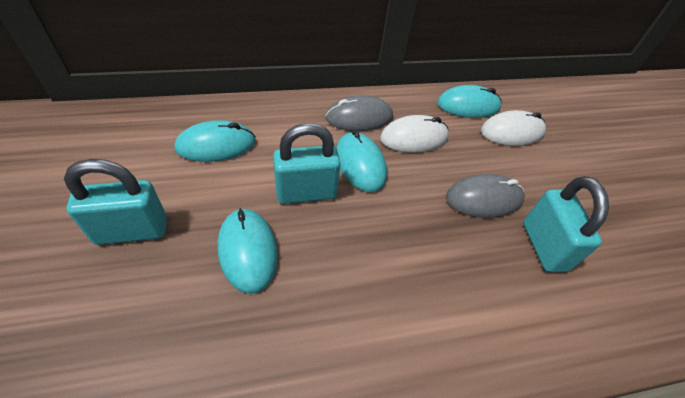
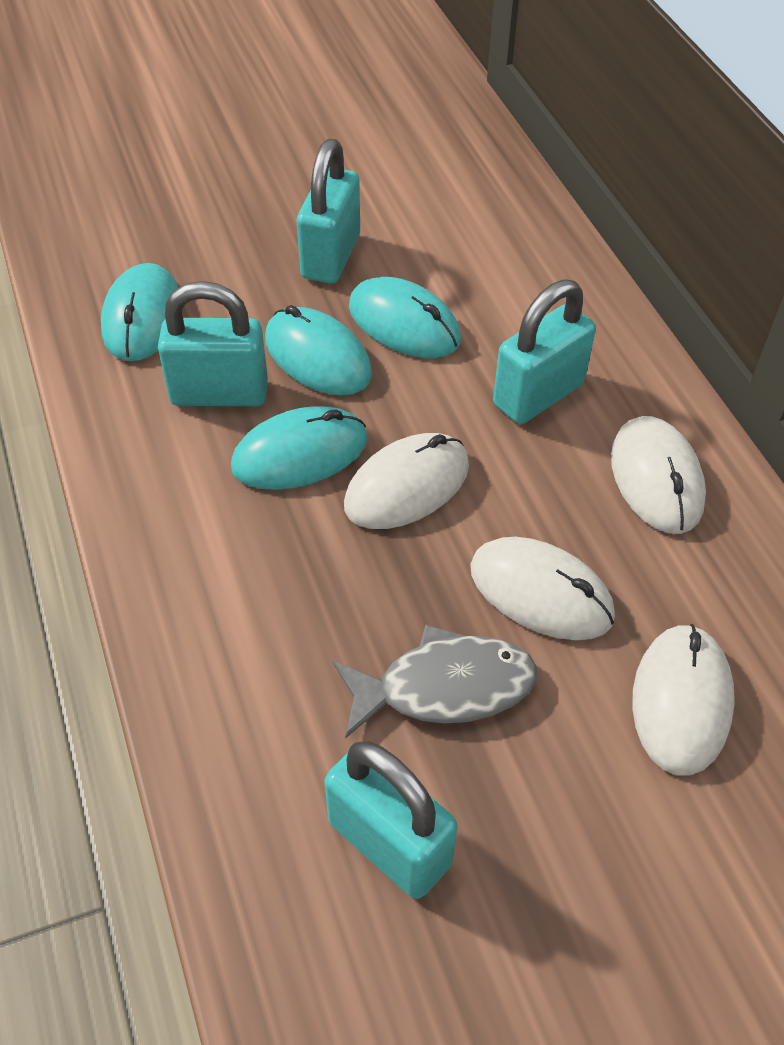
grey fish: 0 -> 1
grey mouse: 2 -> 0
turquoise padlock: 3 -> 4
white mouse: 2 -> 4

